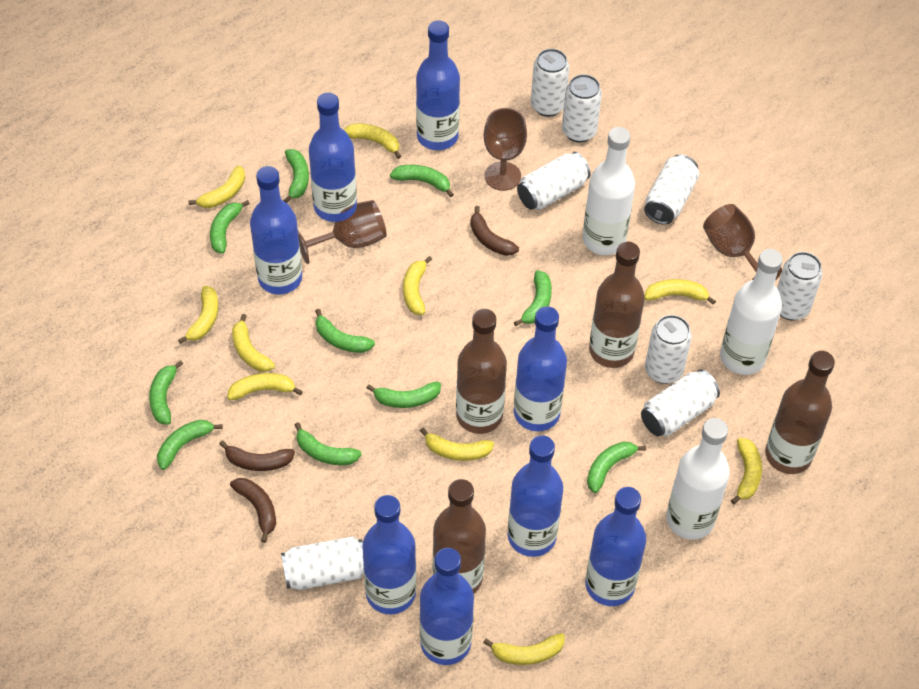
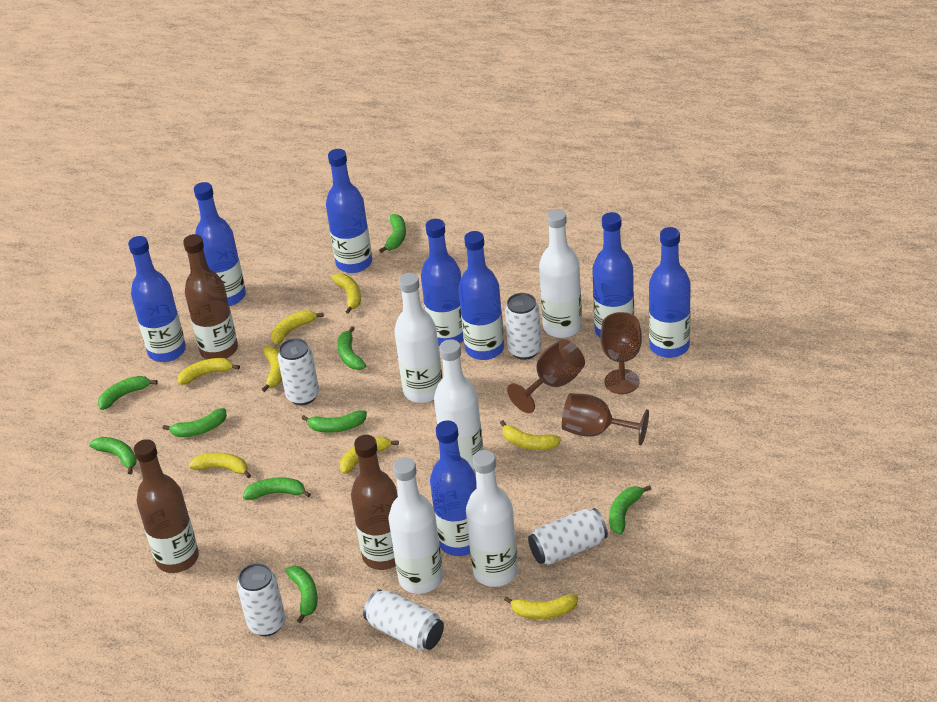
brown banana: 3 -> 0
brown bottle: 4 -> 3
green banana: 10 -> 9
white bottle: 3 -> 5
white can: 8 -> 5
yellow banana: 10 -> 8

